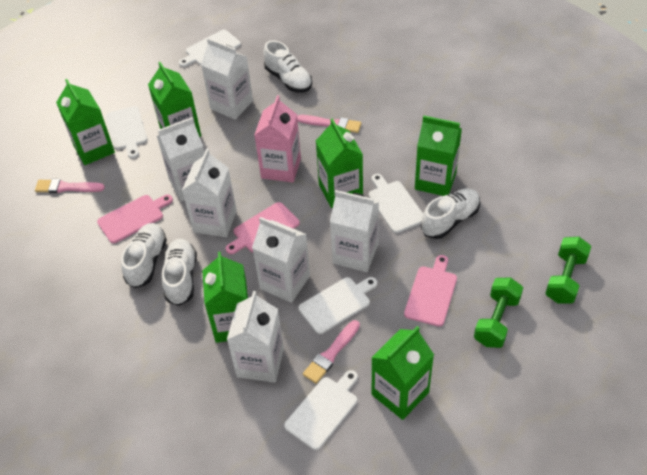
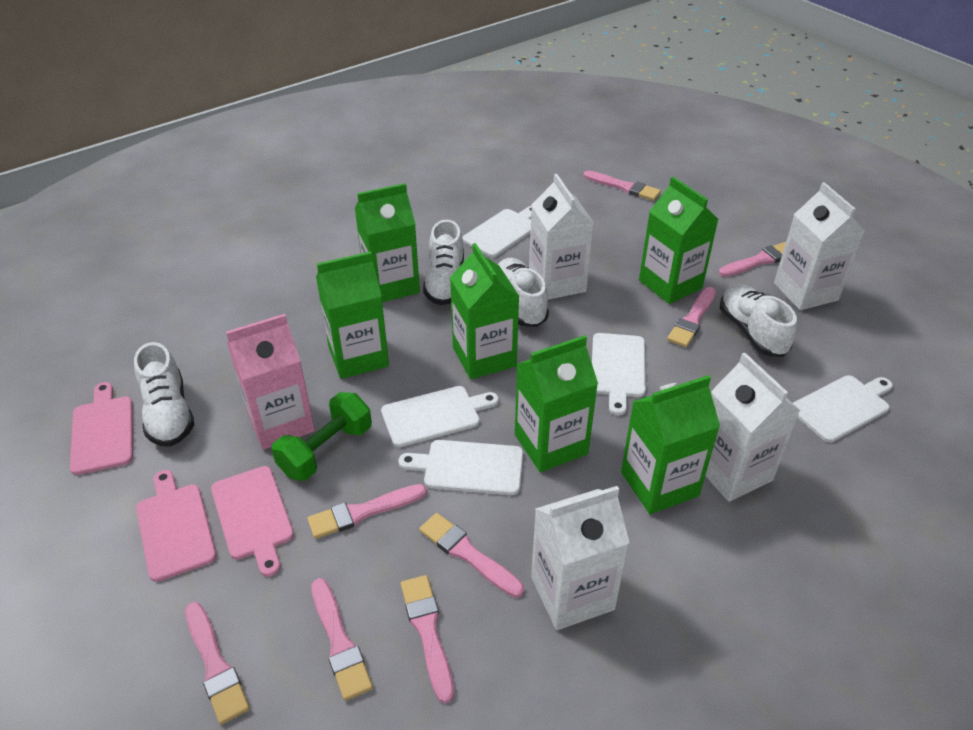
green dumbbell: 2 -> 1
pink brush: 3 -> 8
white carton: 6 -> 4

